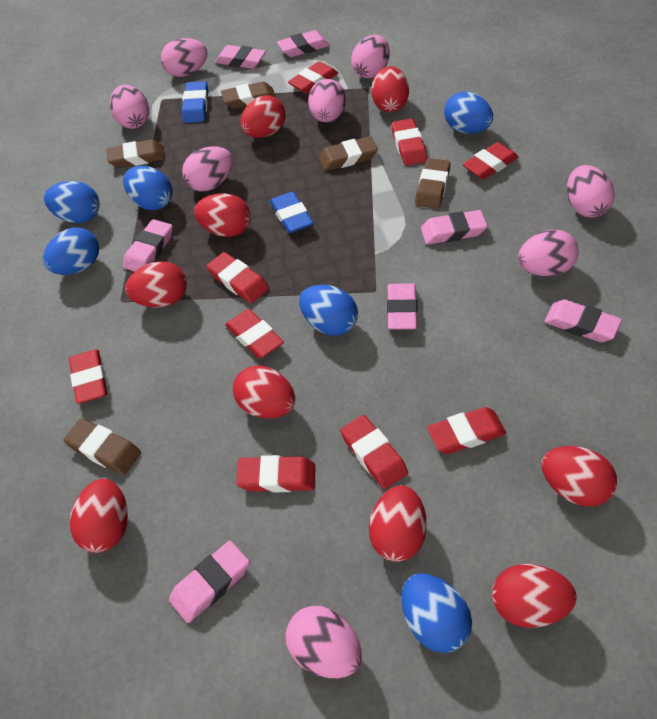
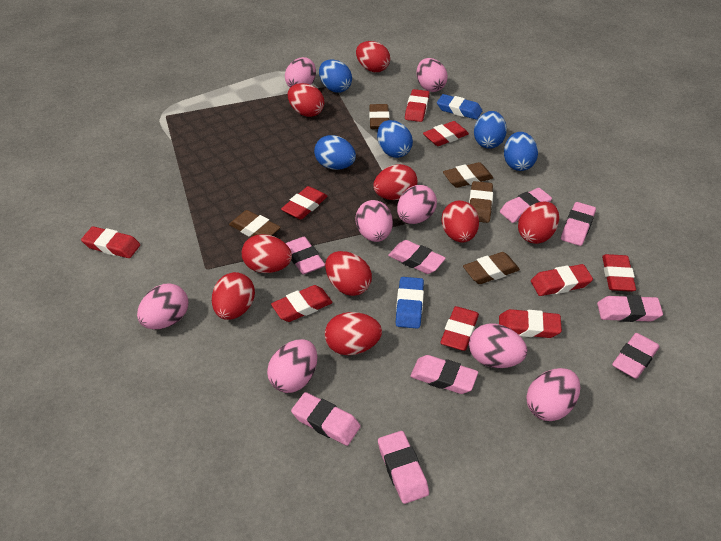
blue egg: 6 -> 5
pink eraser: 7 -> 9

